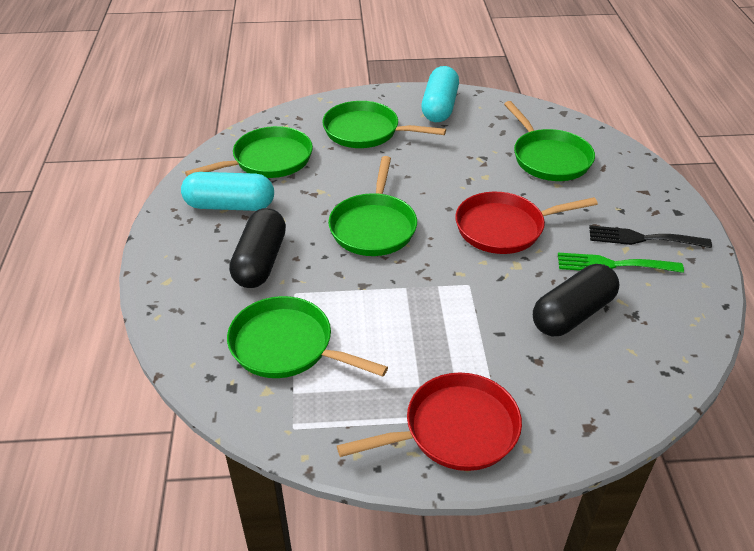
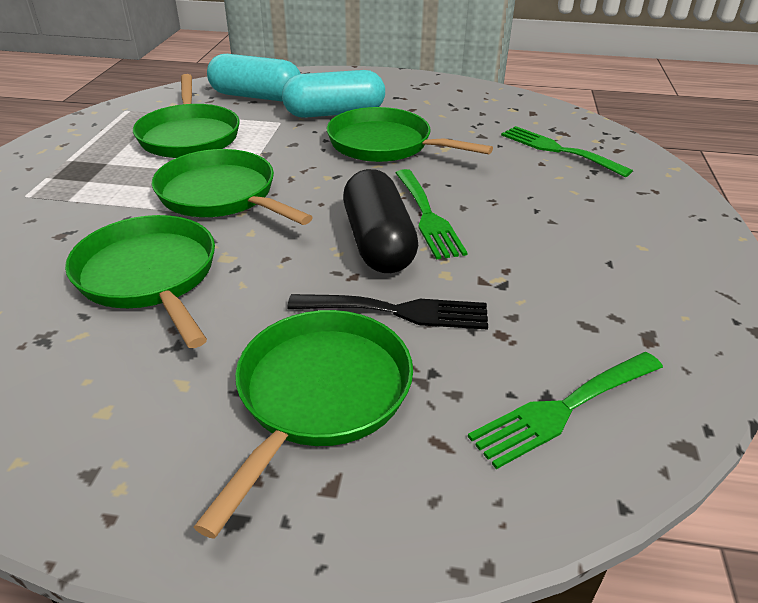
black capsule: 2 -> 1
green fork: 1 -> 3
red pan: 2 -> 0

